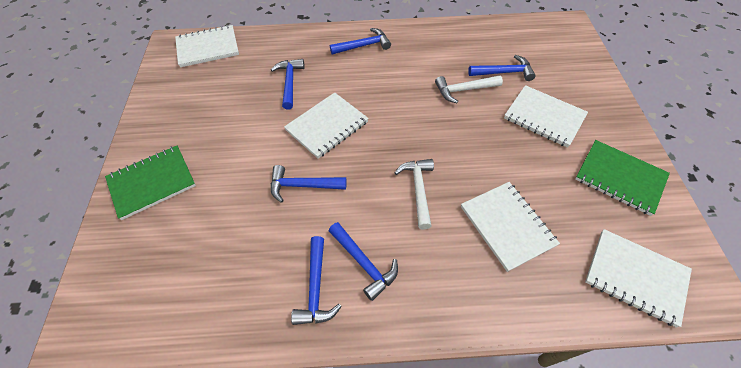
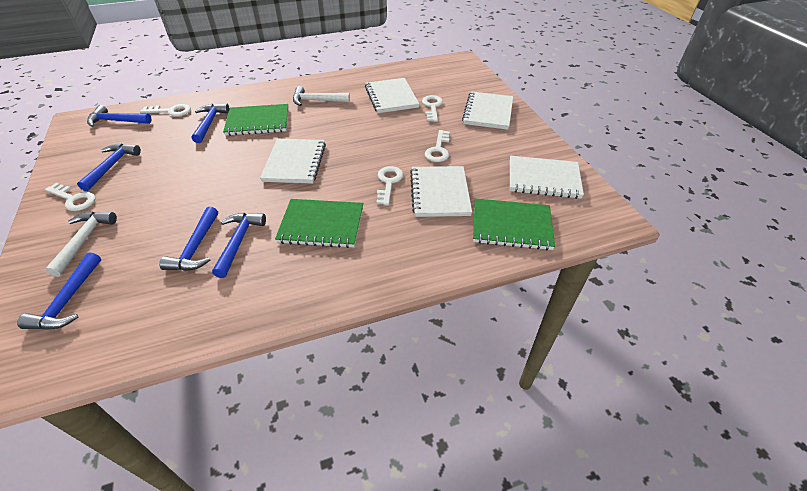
green notebook: 2 -> 3
white key: 0 -> 5

